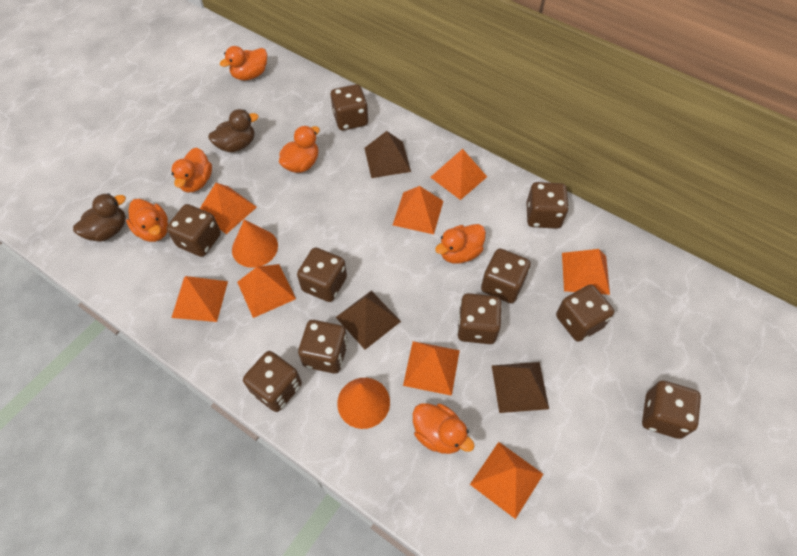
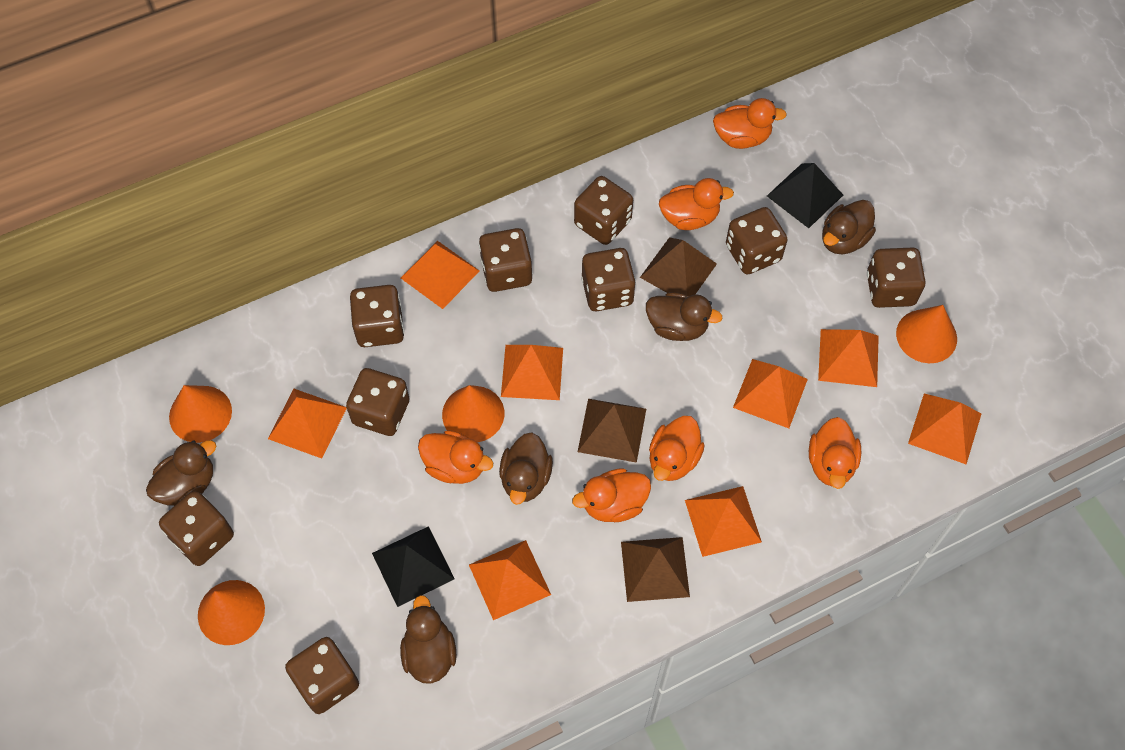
black pyramid: 0 -> 2
brown dice: 10 -> 9
brown duck: 2 -> 5
orange cone: 2 -> 4

